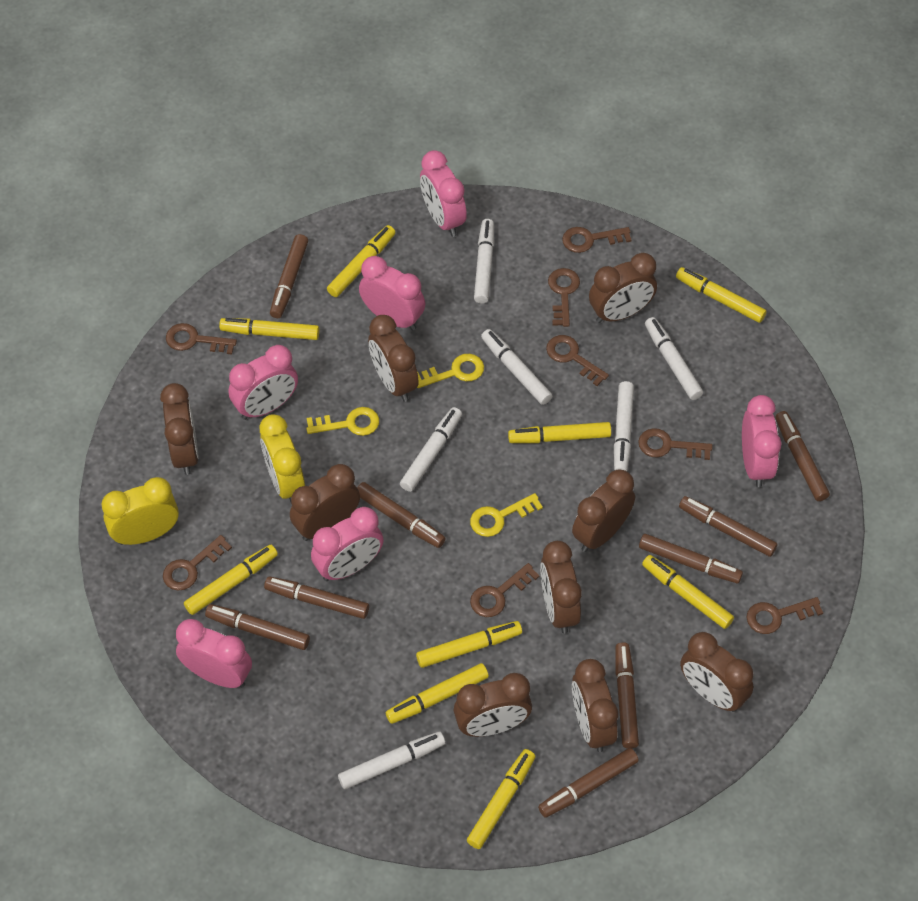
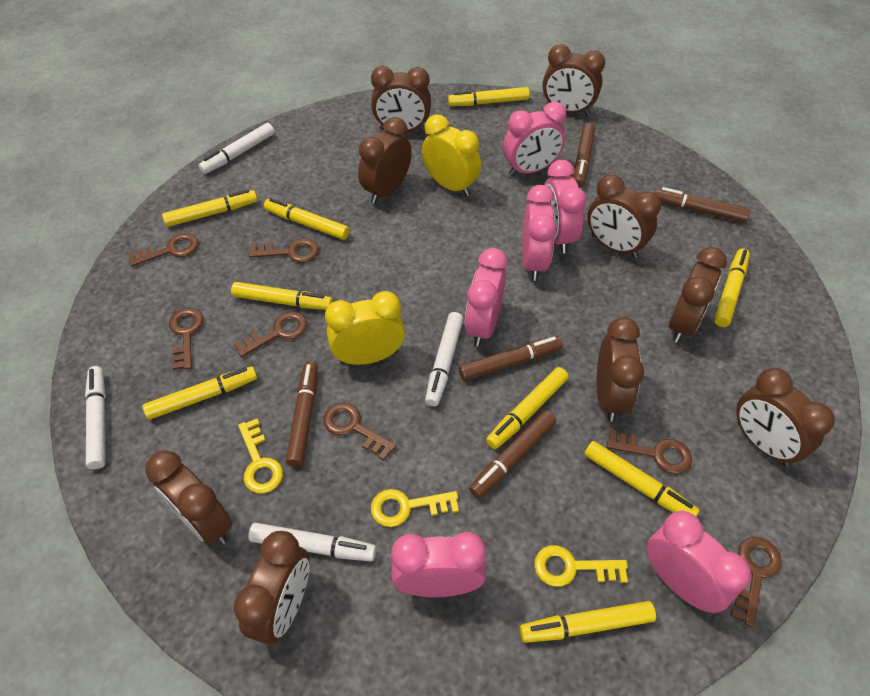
brown key: 8 -> 7
brown marker: 9 -> 5
white marker: 6 -> 4

